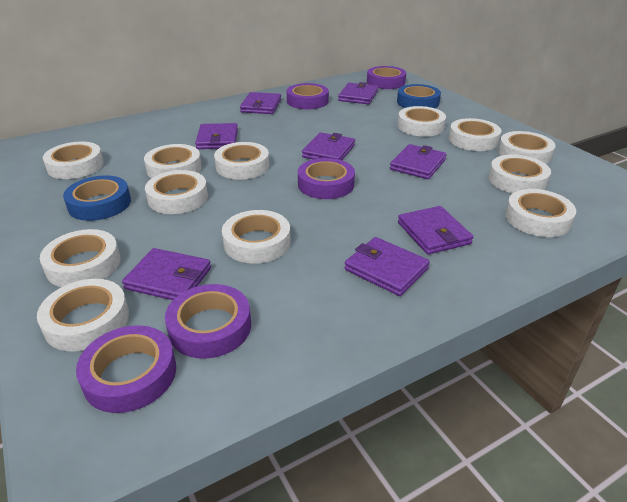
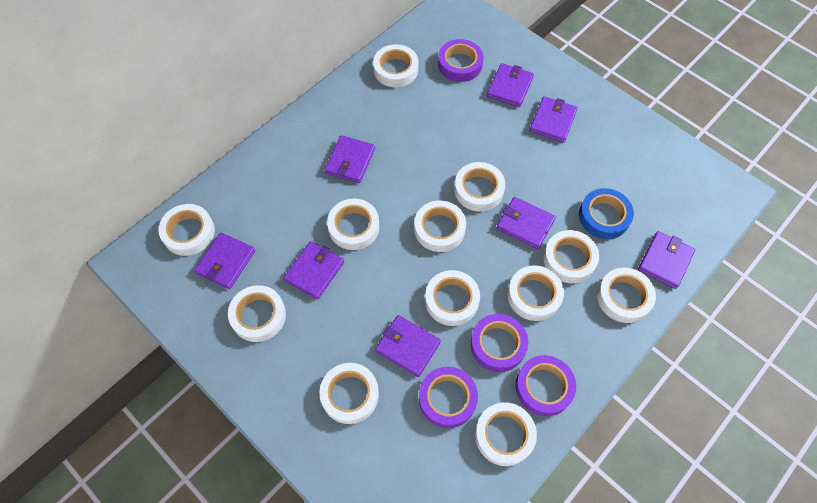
blue tape: 2 -> 1
purple tape: 5 -> 4

